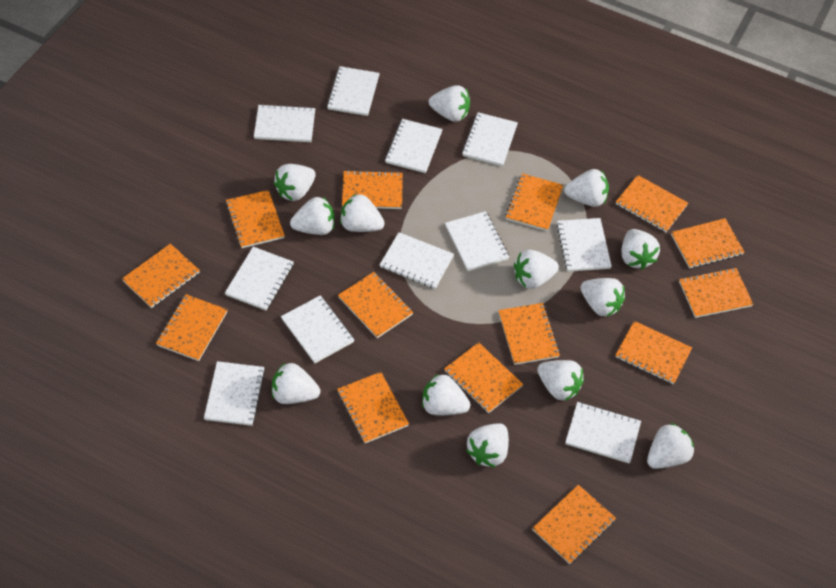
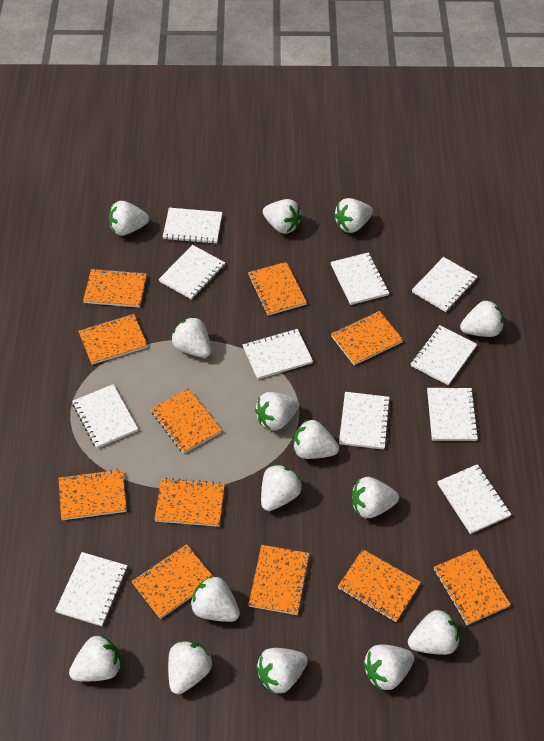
orange notebook: 14 -> 11
white strawberry: 13 -> 15

